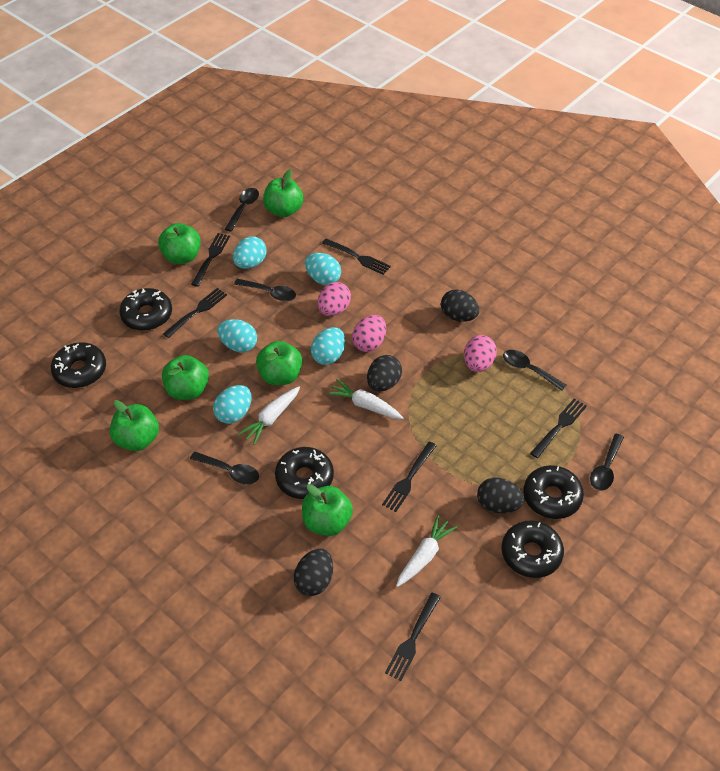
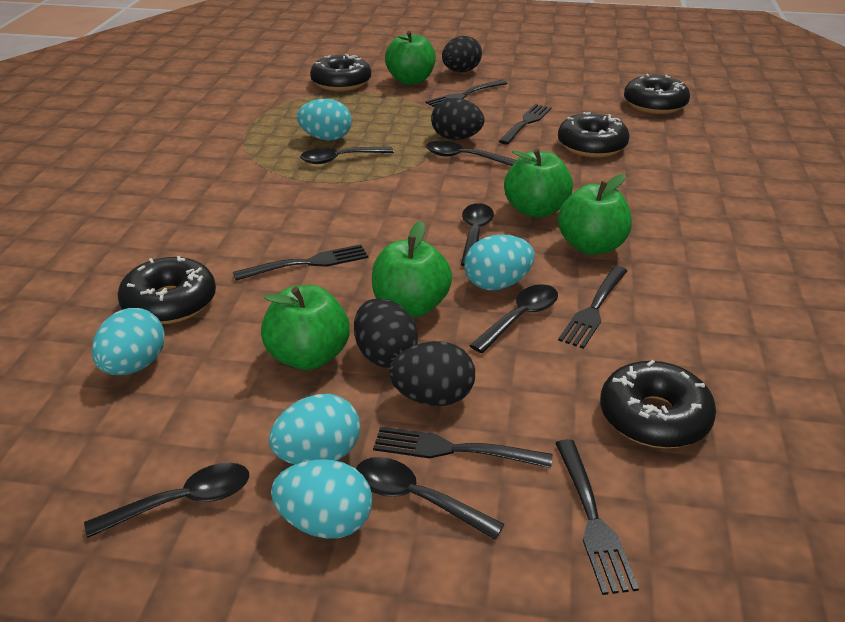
black spoon: 5 -> 6
green apple: 6 -> 5
pink egg: 3 -> 0
white carrot: 3 -> 0

